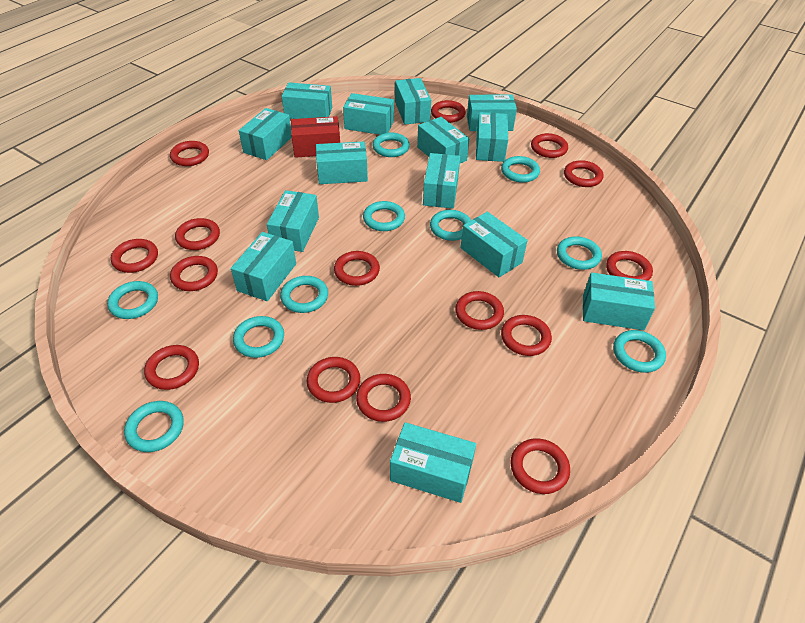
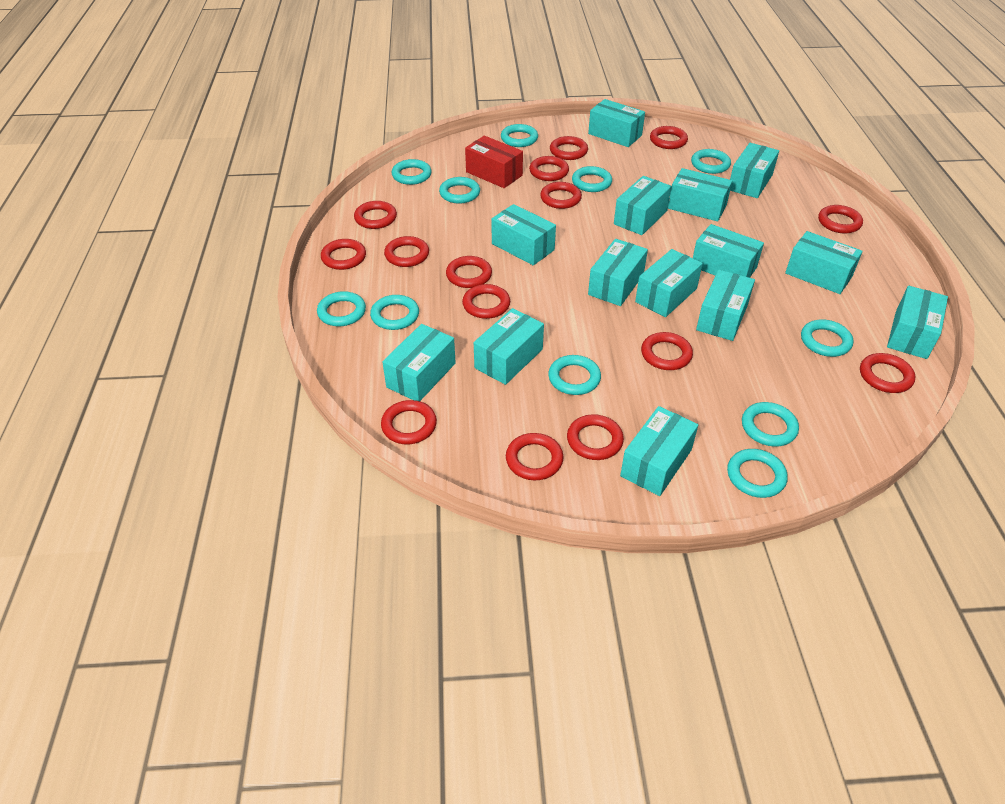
turquoise ring: 10 -> 11

